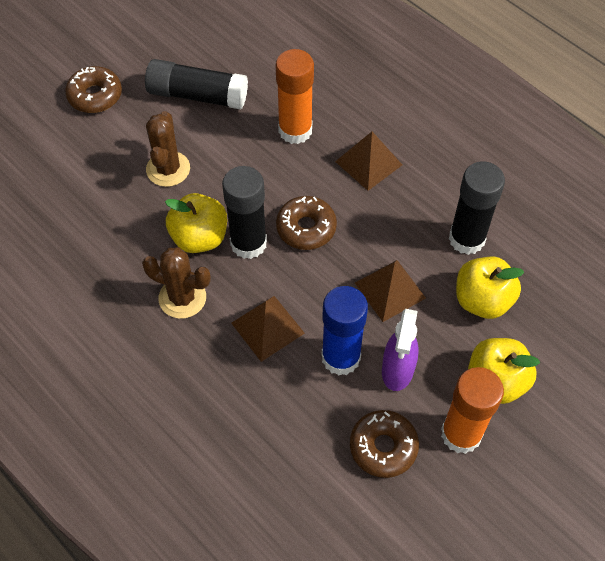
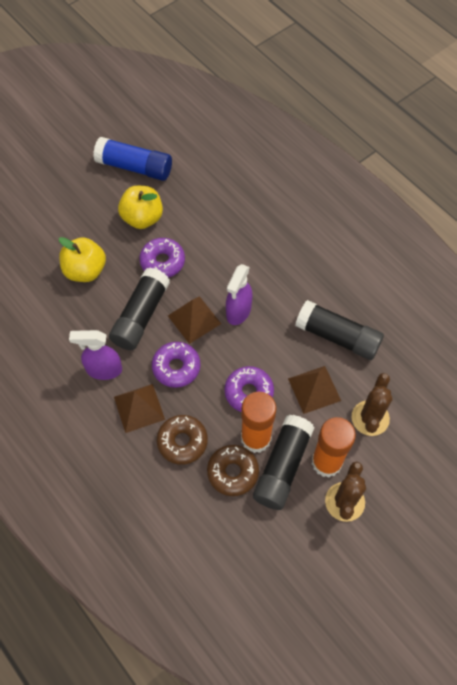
brown donut: 3 -> 2
purple donut: 0 -> 3
purple spray bottle: 1 -> 2
yellow apple: 3 -> 2

